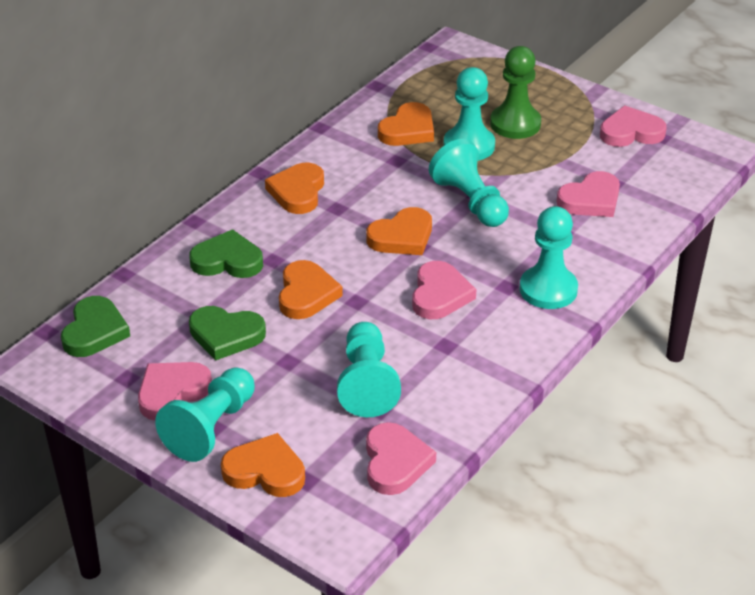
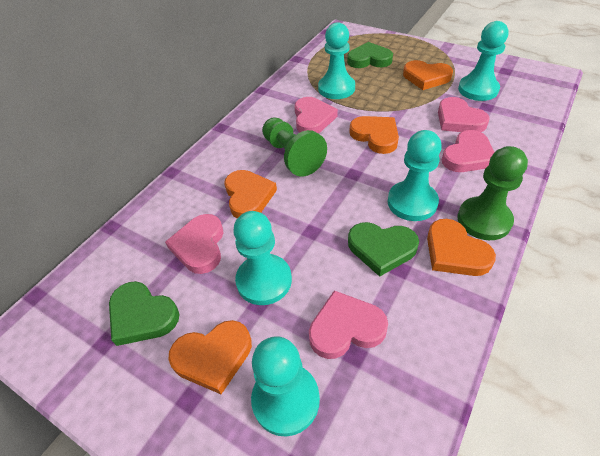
green pawn: 1 -> 2

